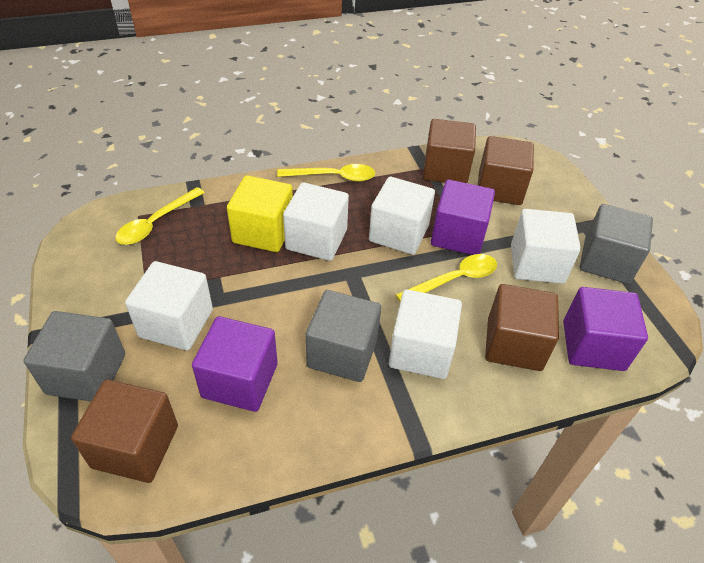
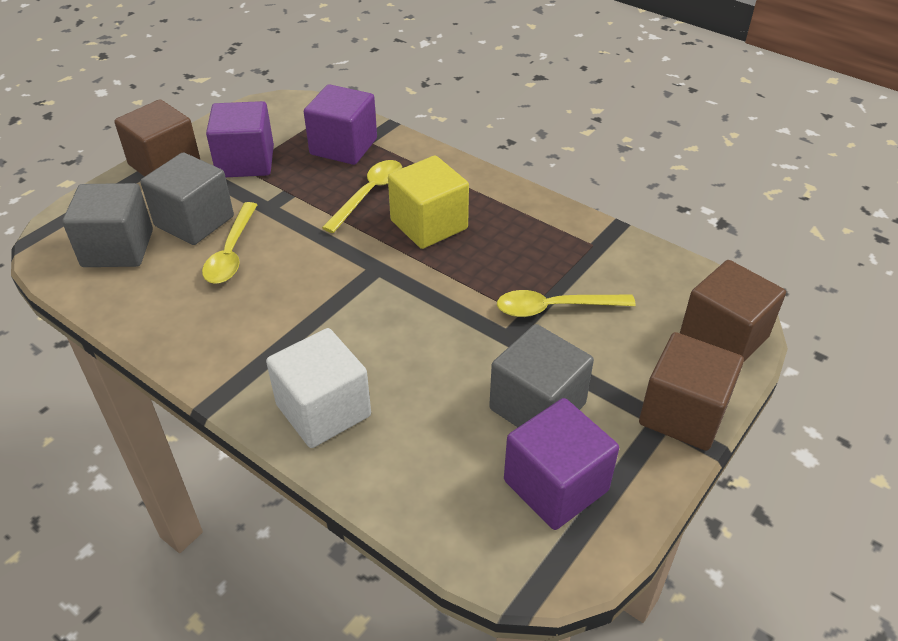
brown cube: 4 -> 3
white cube: 5 -> 1

